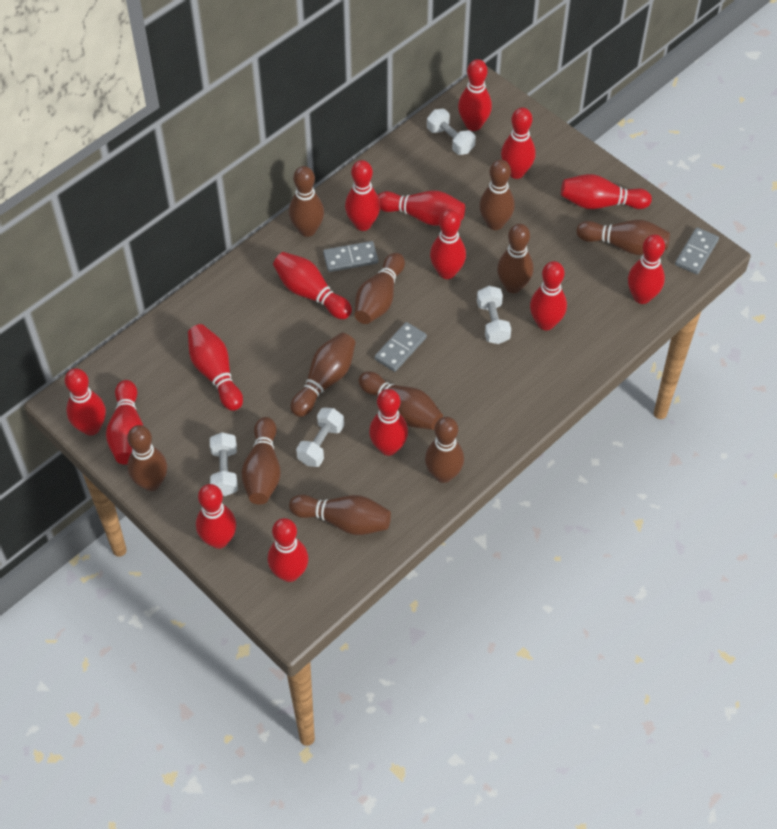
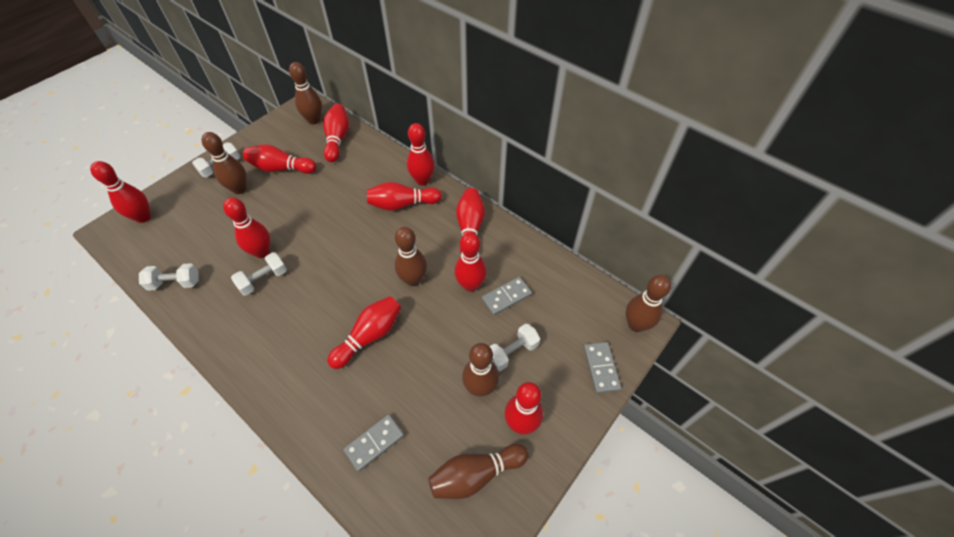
brown bowling pin: 11 -> 6
red bowling pin: 15 -> 10

